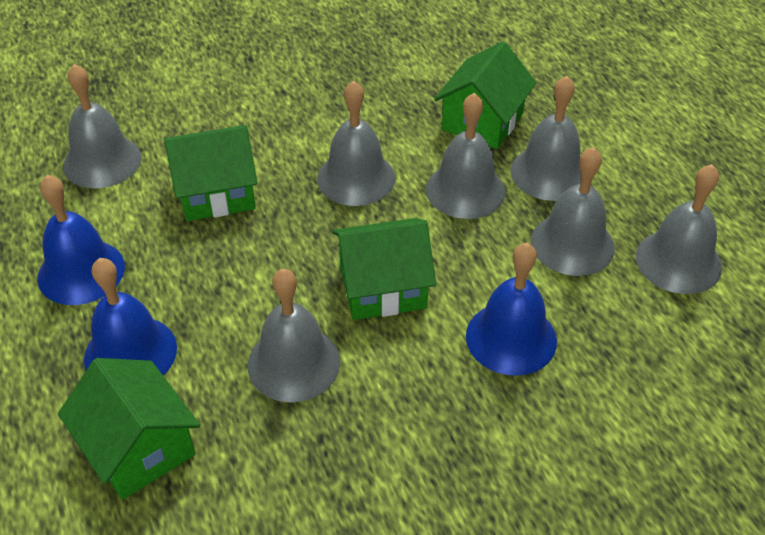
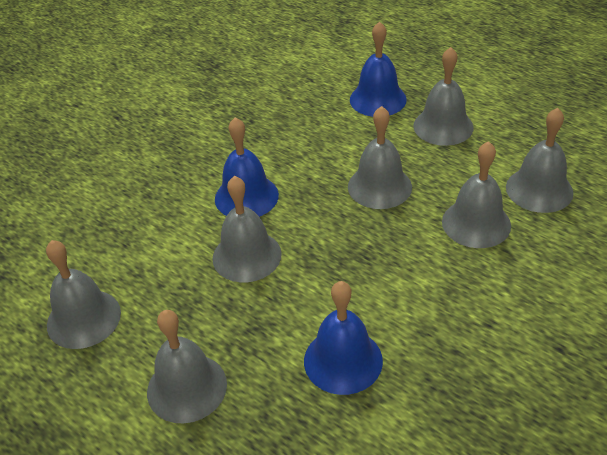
green house: 4 -> 0

